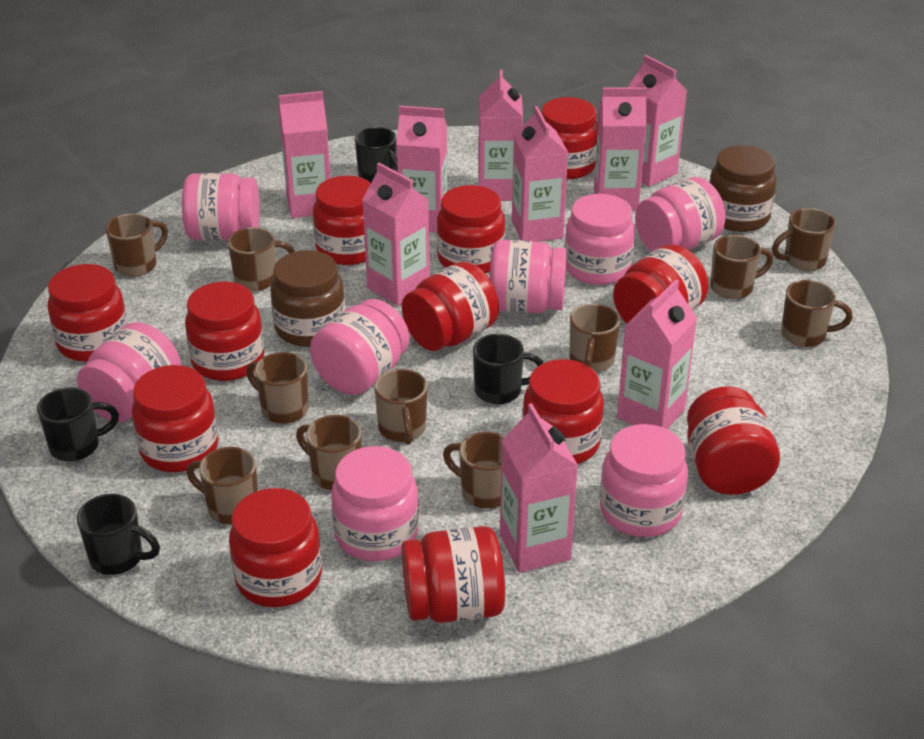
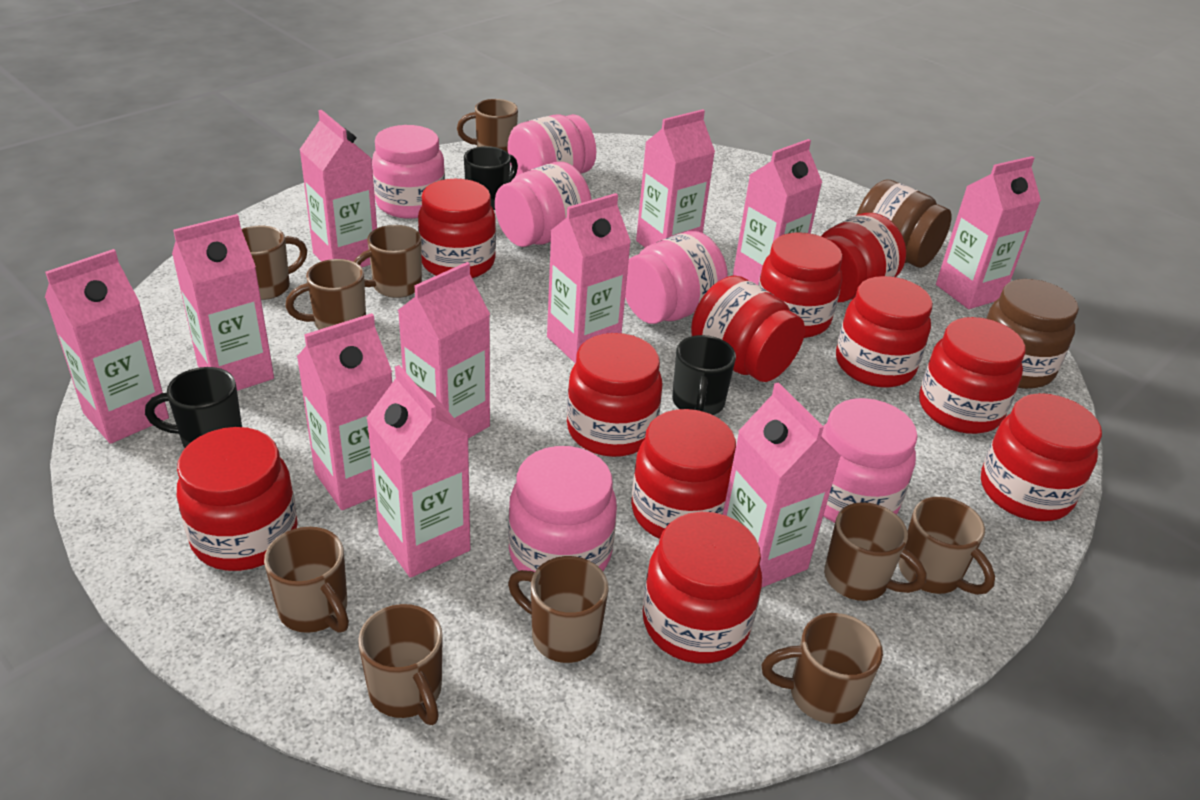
black mug: 4 -> 3
brown mug: 11 -> 10
pink carton: 9 -> 11
pink jar: 8 -> 6
red jar: 12 -> 11

